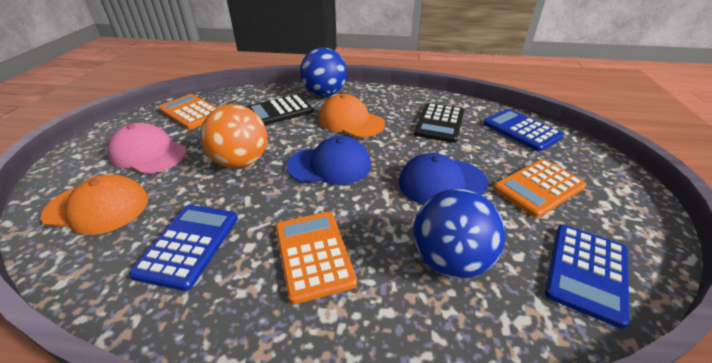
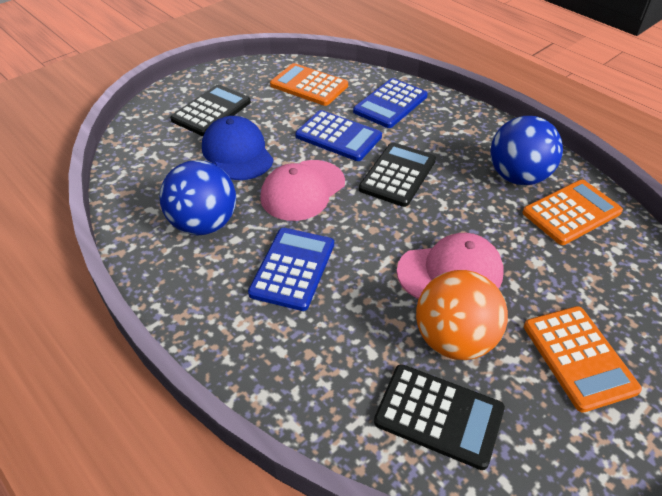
black calculator: 2 -> 3
blue cap: 2 -> 1
orange cap: 2 -> 0
pink cap: 1 -> 2

